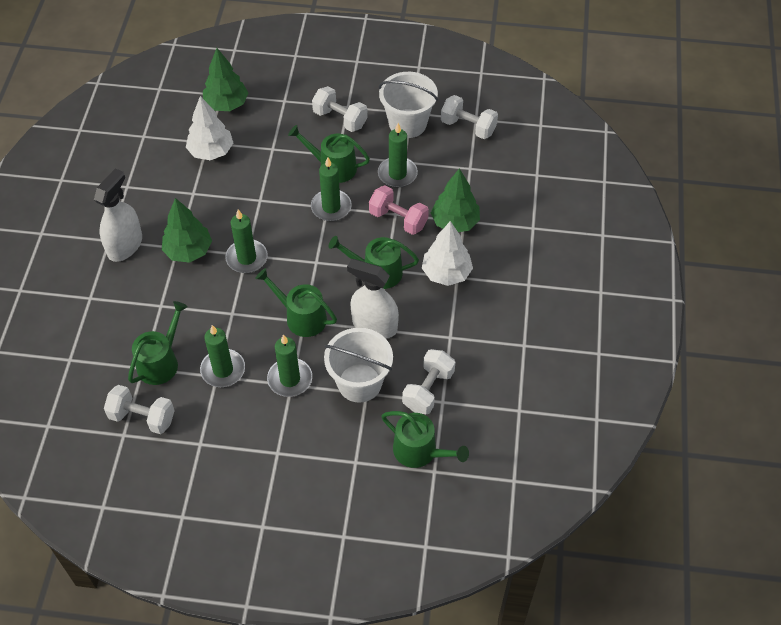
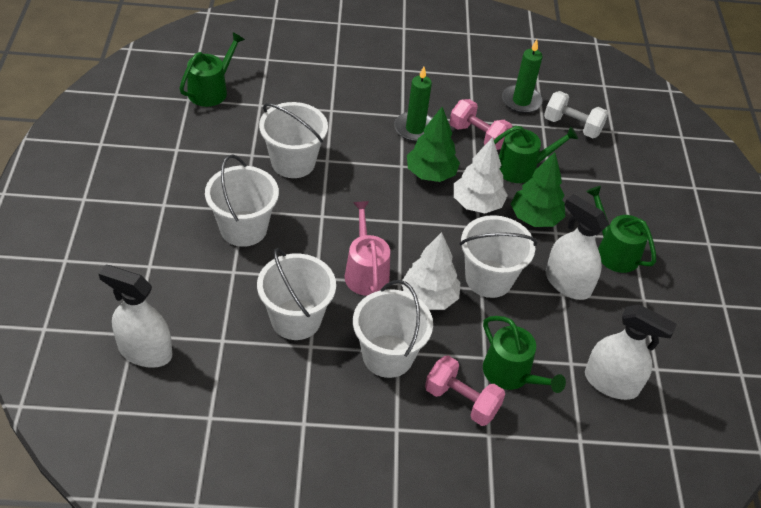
green candle: 5 -> 2
green tree: 3 -> 2
green watering can: 5 -> 4
pink dumbbell: 1 -> 2
pink watering can: 0 -> 1
white bucket: 2 -> 5
white dumbbell: 4 -> 1
white spray bottle: 2 -> 3

